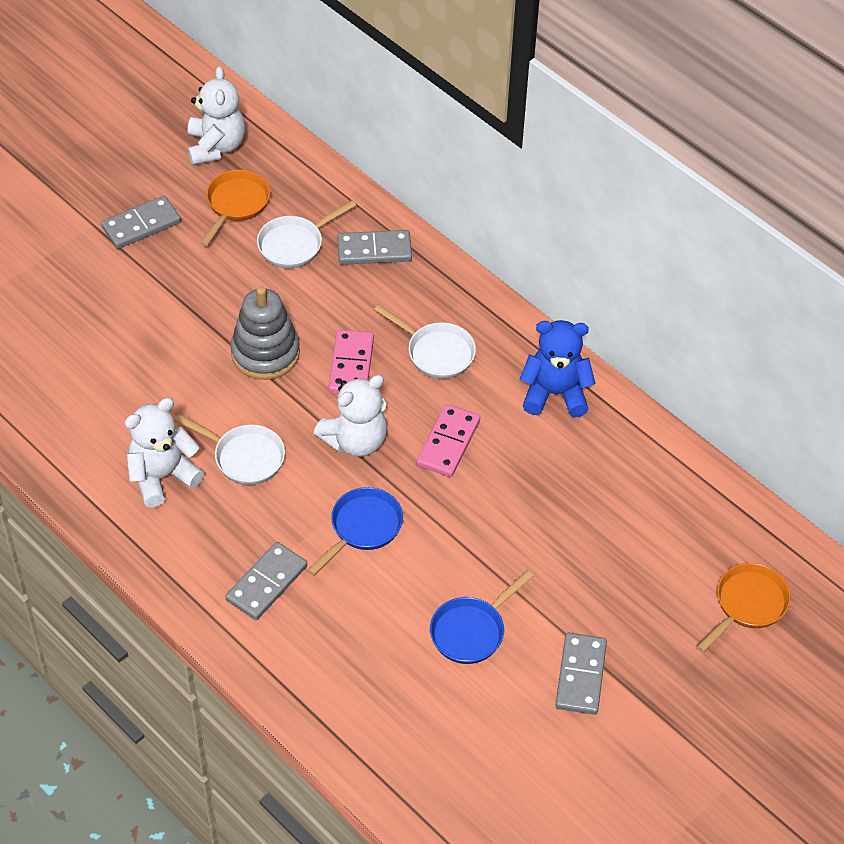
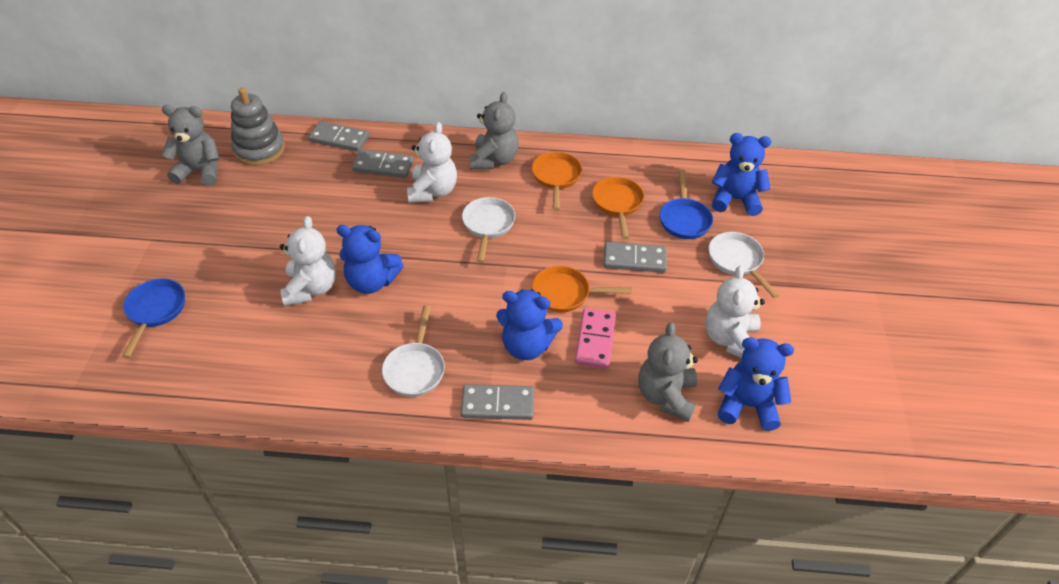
blue teddy bear: 1 -> 4
grey teddy bear: 0 -> 3
orange pan: 2 -> 3
pink domino: 2 -> 1

